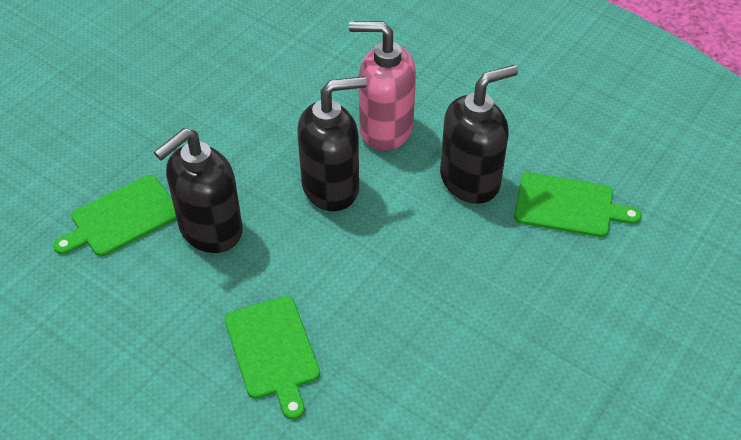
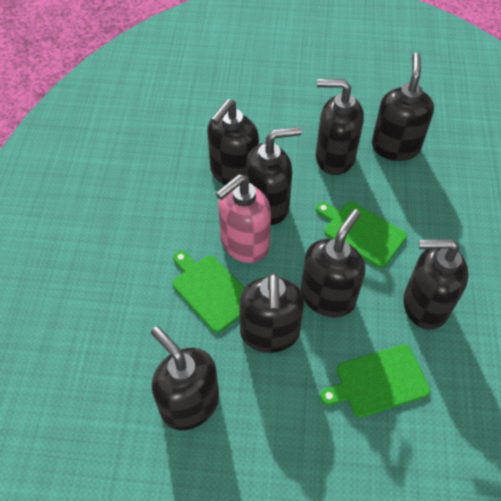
black soap dispenser: 3 -> 8

